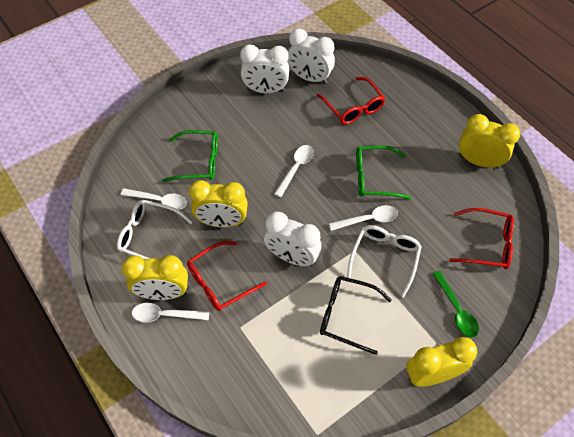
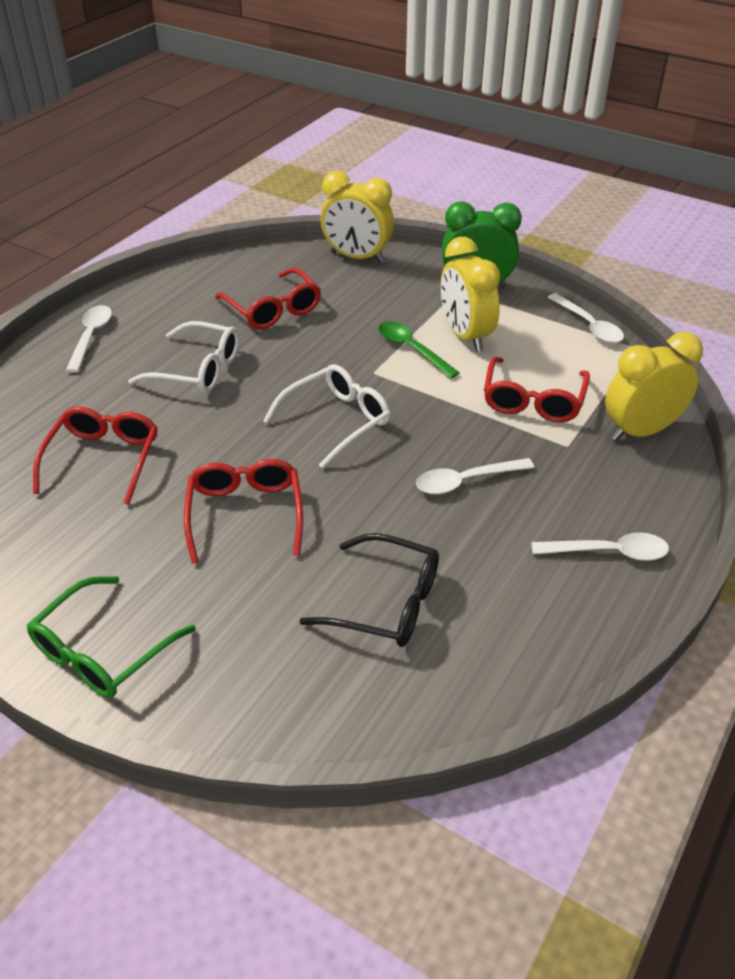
green clock: 0 -> 1
green glasses: 2 -> 1
red glasses: 3 -> 4
white clock: 3 -> 0
yellow clock: 4 -> 3

